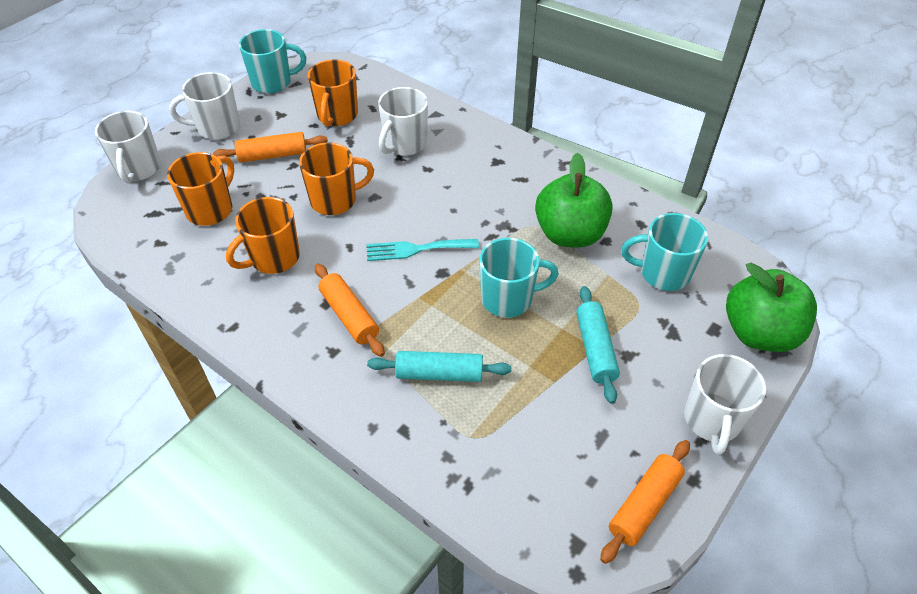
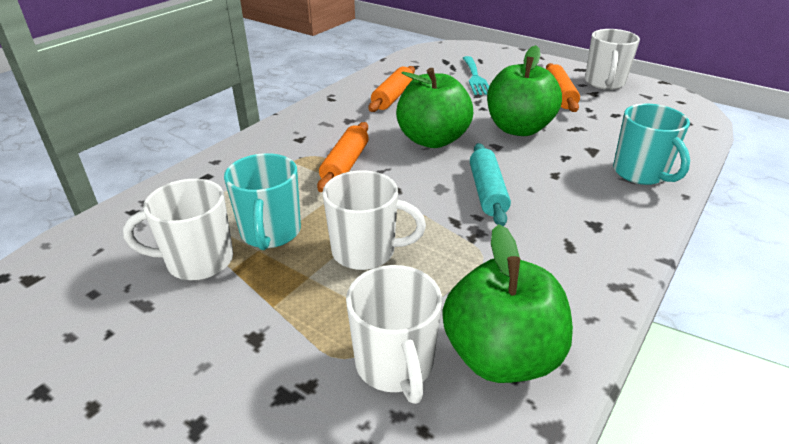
green apple: 2 -> 3
orange mug: 4 -> 0
turquoise mug: 3 -> 2
turquoise rolling pin: 2 -> 1

